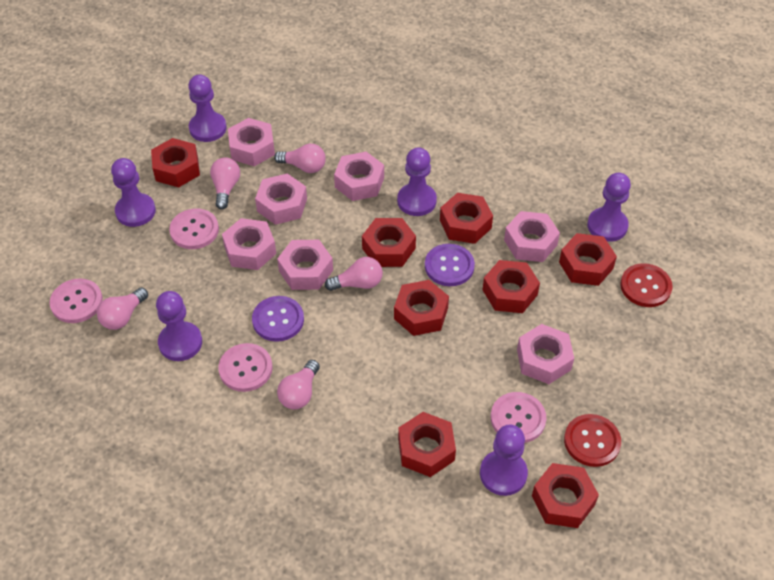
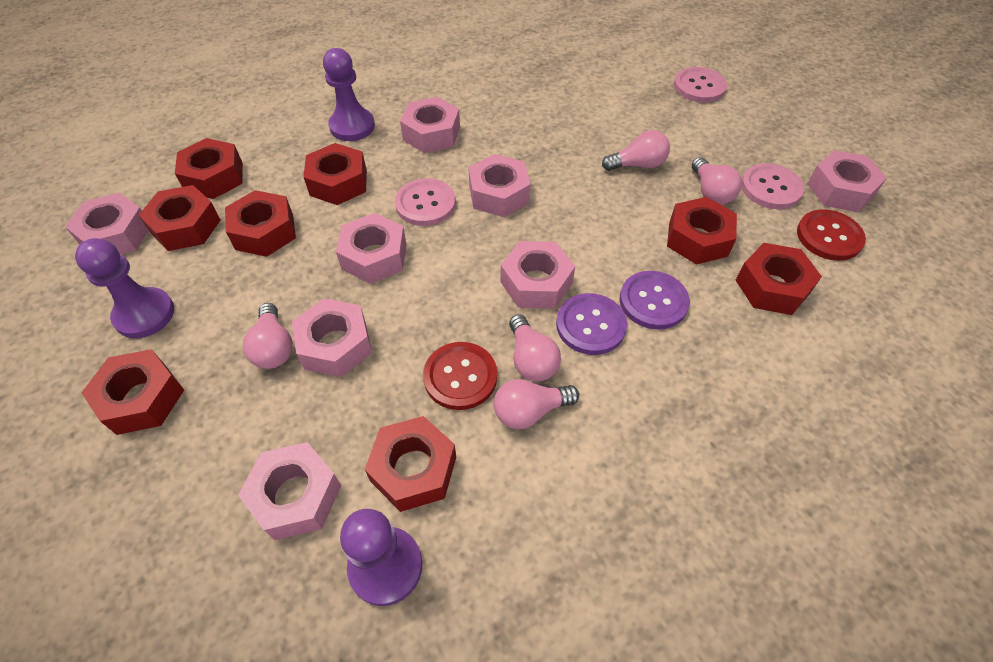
pink button: 4 -> 3
pink nut: 7 -> 8
purple pawn: 6 -> 3

